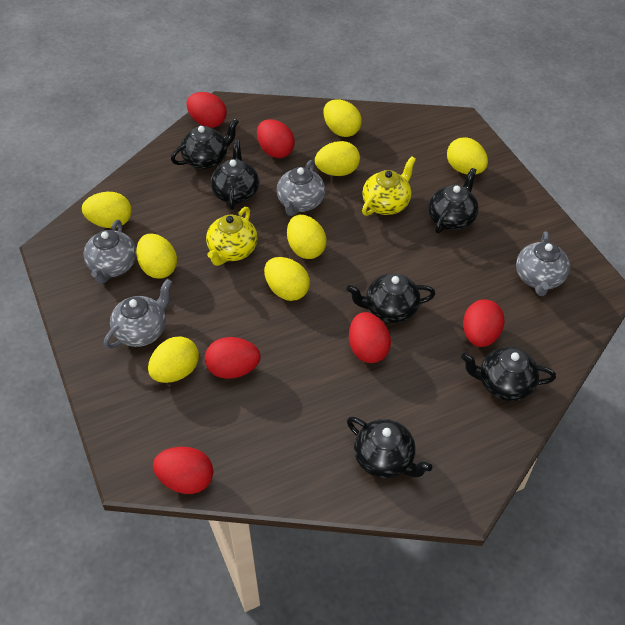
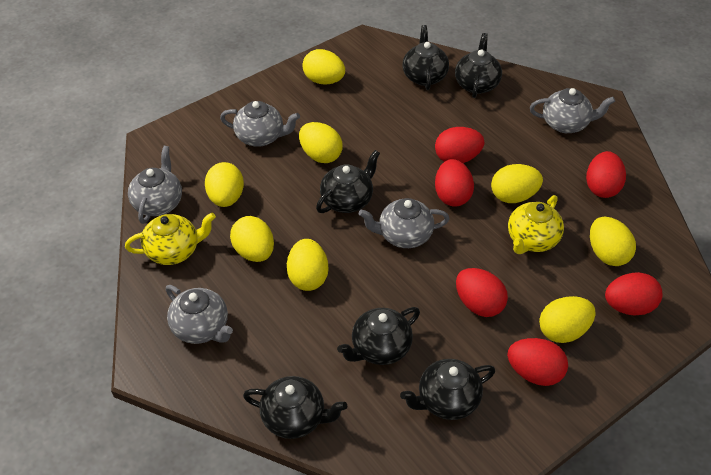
grey teapot: 4 -> 5

